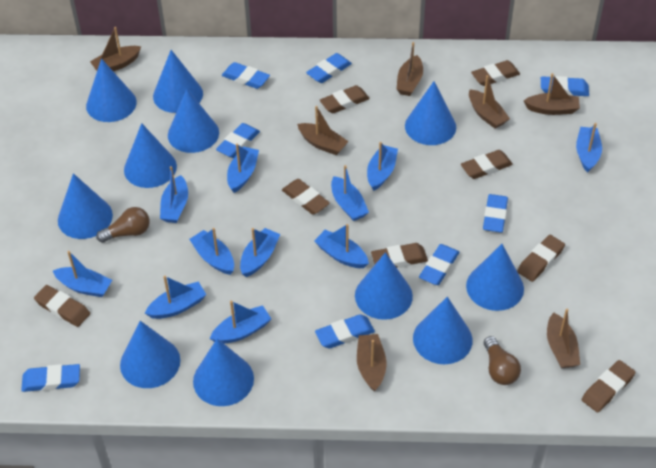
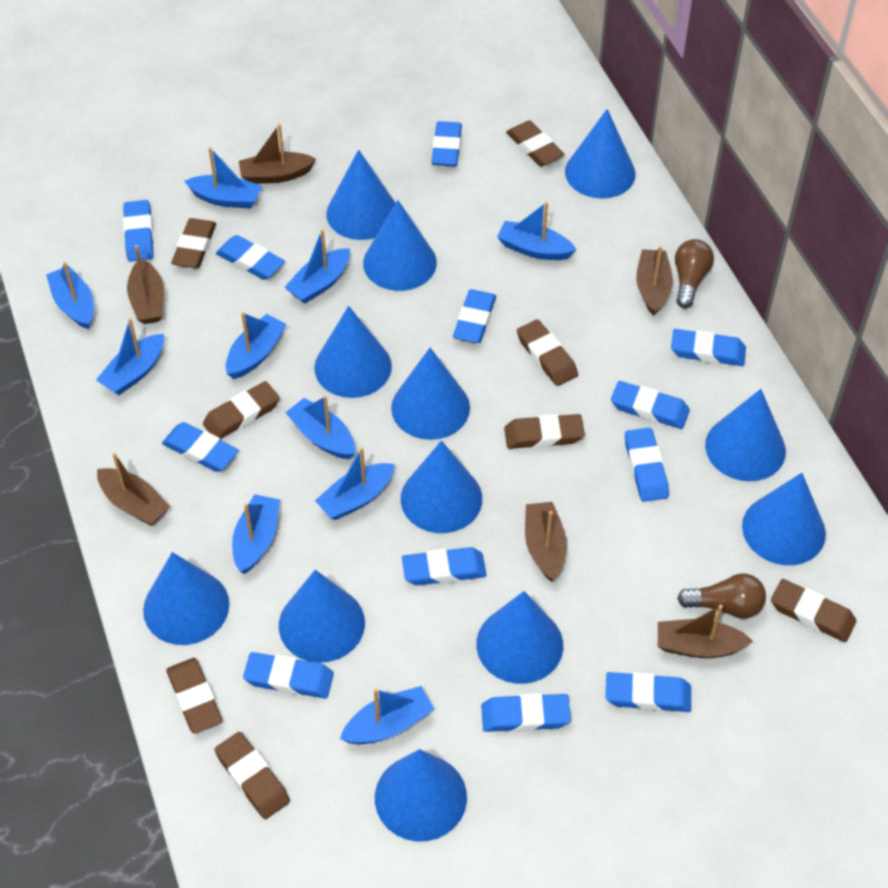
blue boat: 11 -> 10
blue cone: 11 -> 12
blue eraser: 8 -> 12
brown boat: 7 -> 6

